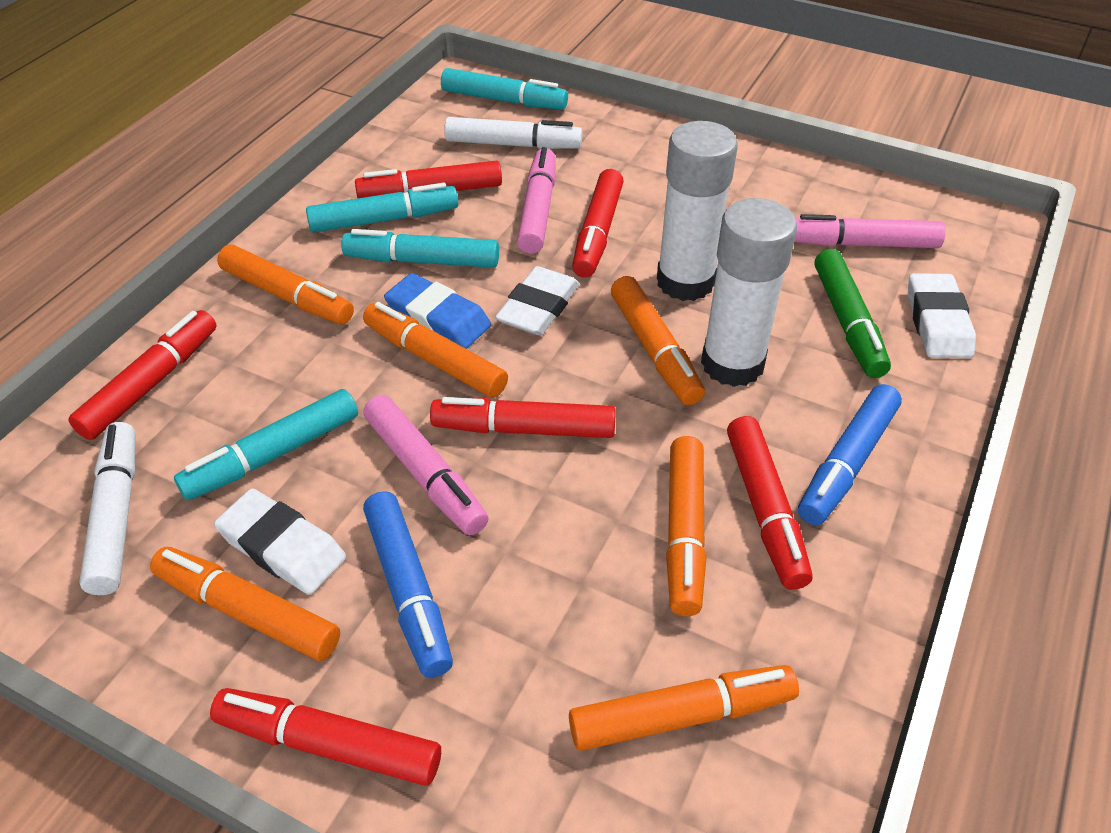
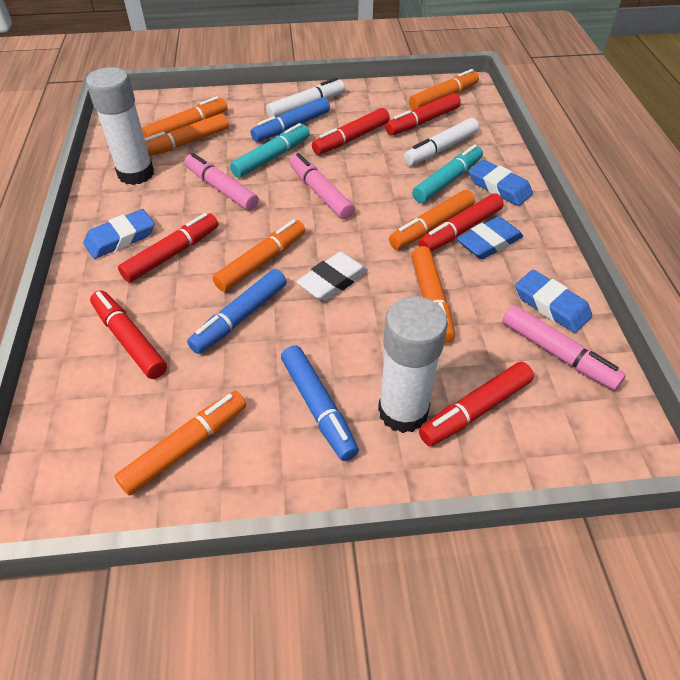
blue eraser: 1 -> 4
blue marker: 2 -> 3
green marker: 1 -> 0
orange marker: 6 -> 7
turquoise marker: 4 -> 2
white eraser: 3 -> 1

